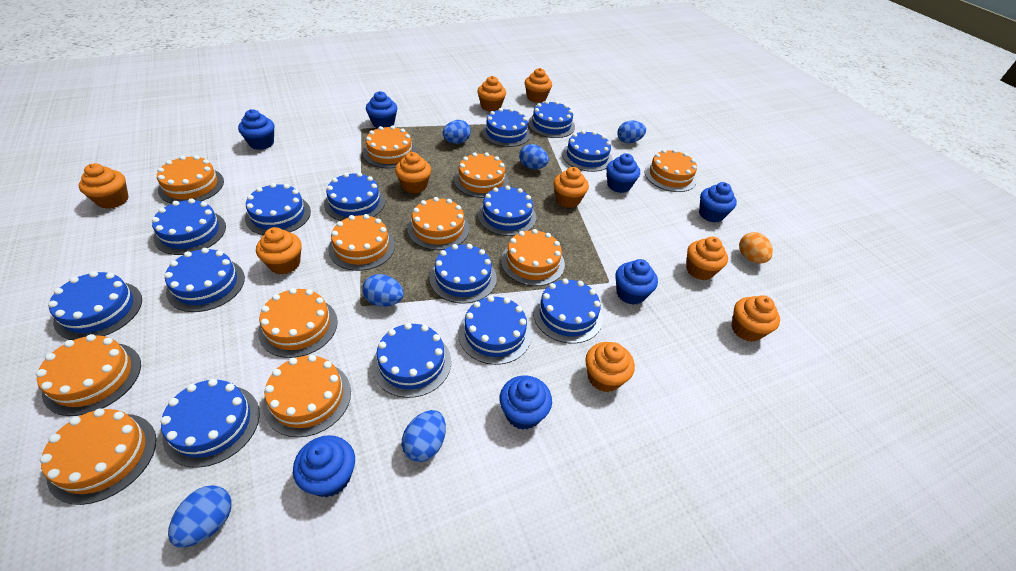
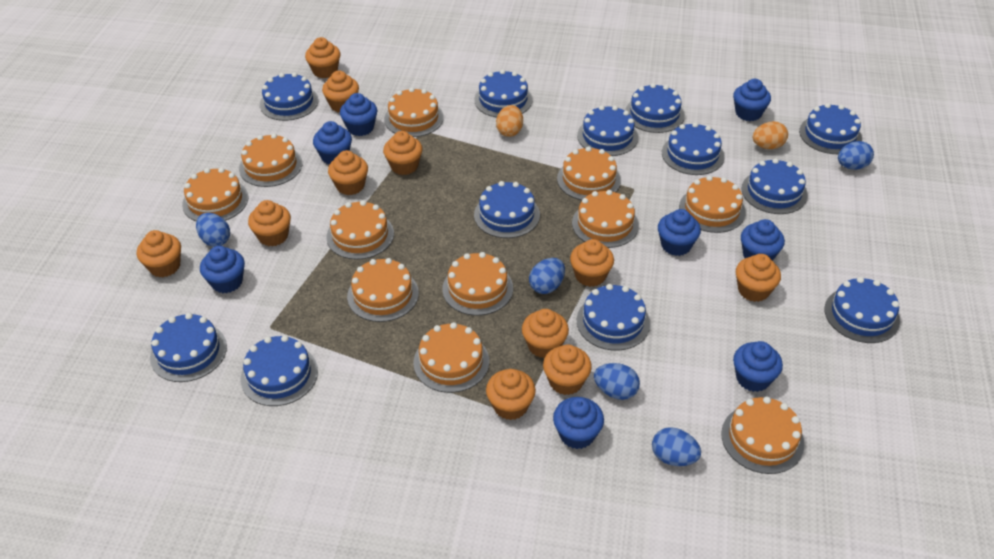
blue cake: 14 -> 12
blue cupcake: 7 -> 8
blue egg: 6 -> 5
orange cupcake: 9 -> 11
orange egg: 1 -> 2

